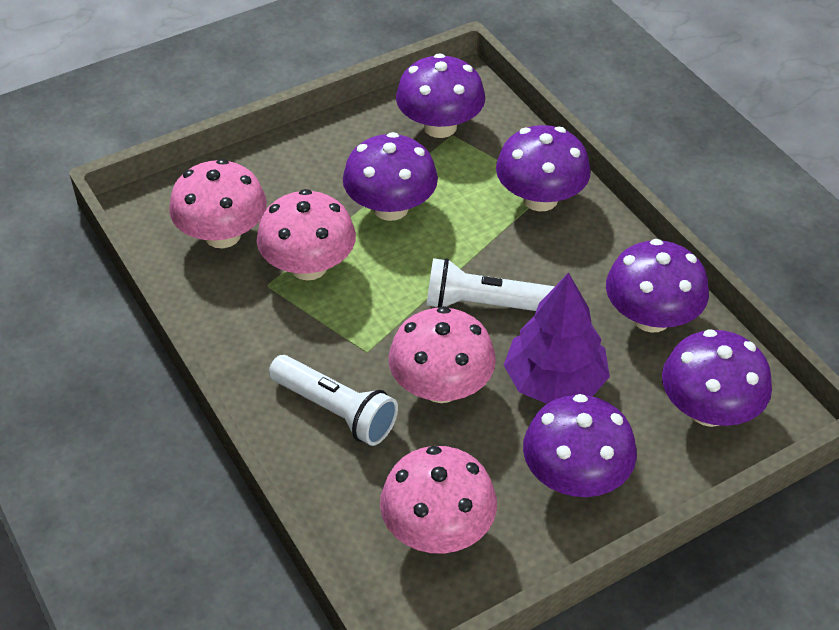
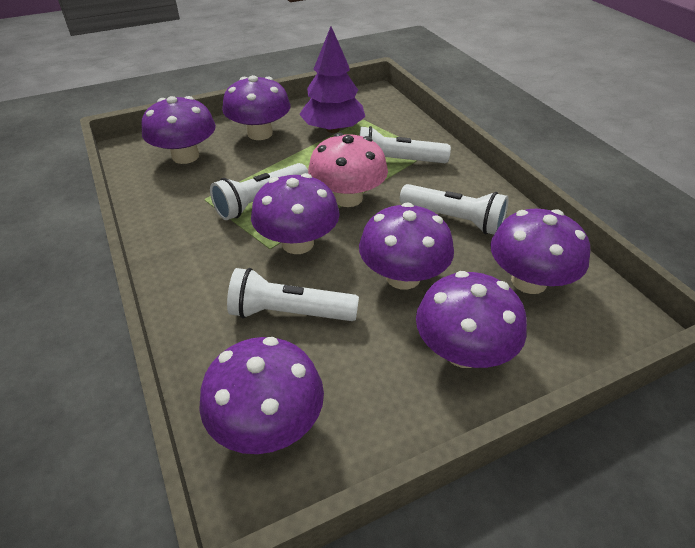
pink mushroom: 4 -> 1
purple mushroom: 6 -> 7
white flashlight: 2 -> 4

